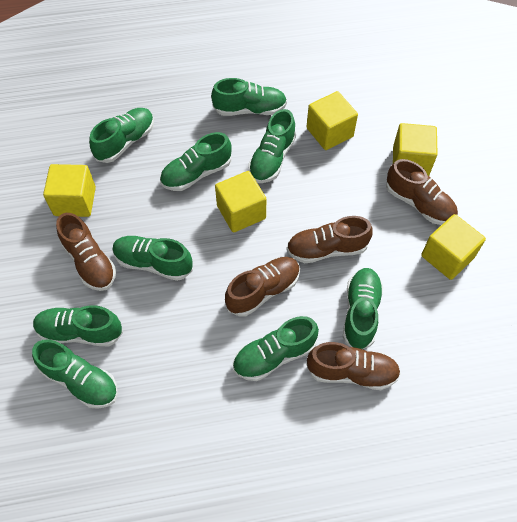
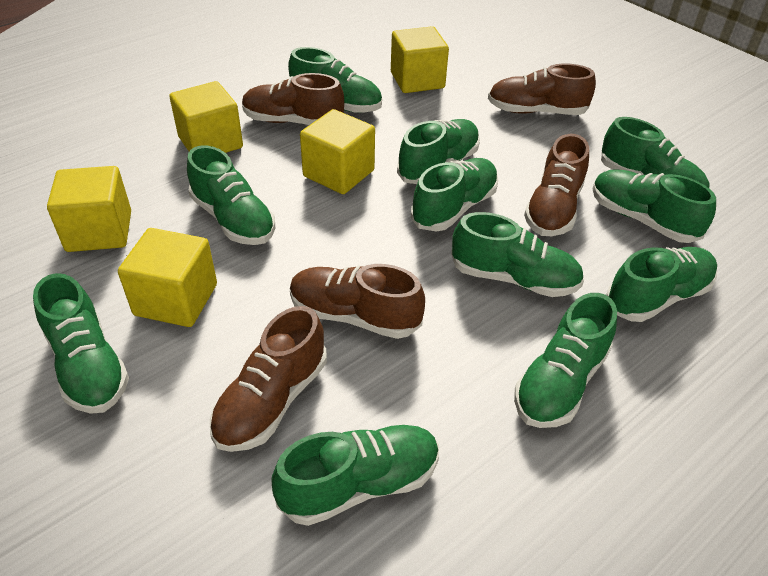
green shoe: 9 -> 11

